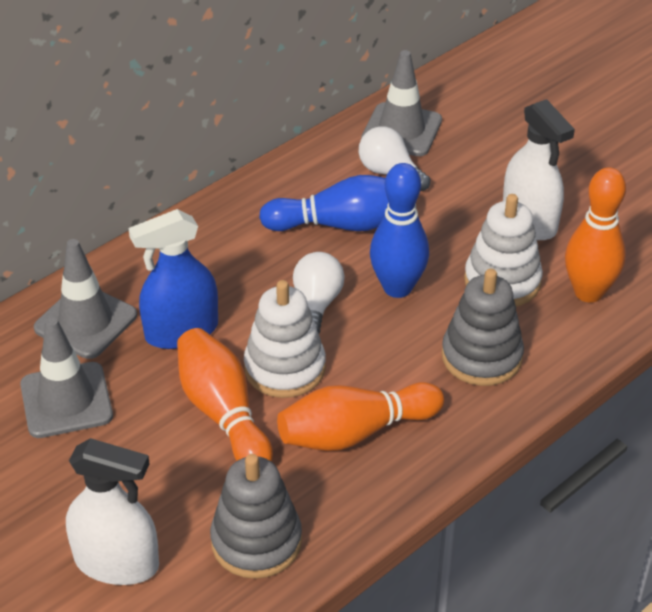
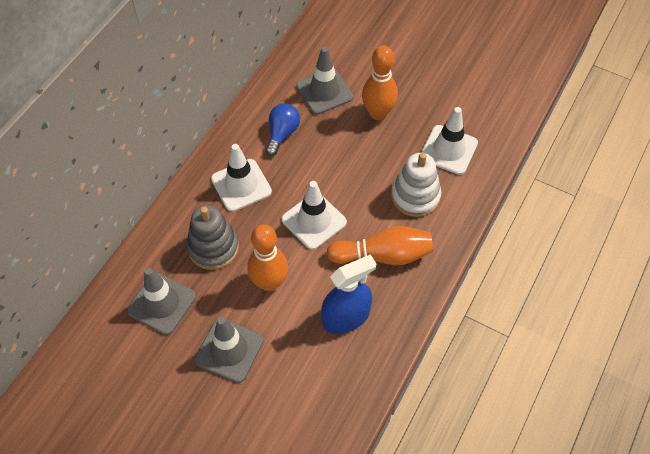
blue bowling pin: 2 -> 0
blue light bulb: 0 -> 1
grey stacking toy: 2 -> 1
white light bulb: 2 -> 0
white spray bottle: 2 -> 0
white stacking toy: 2 -> 1
white traffic cone: 0 -> 3

